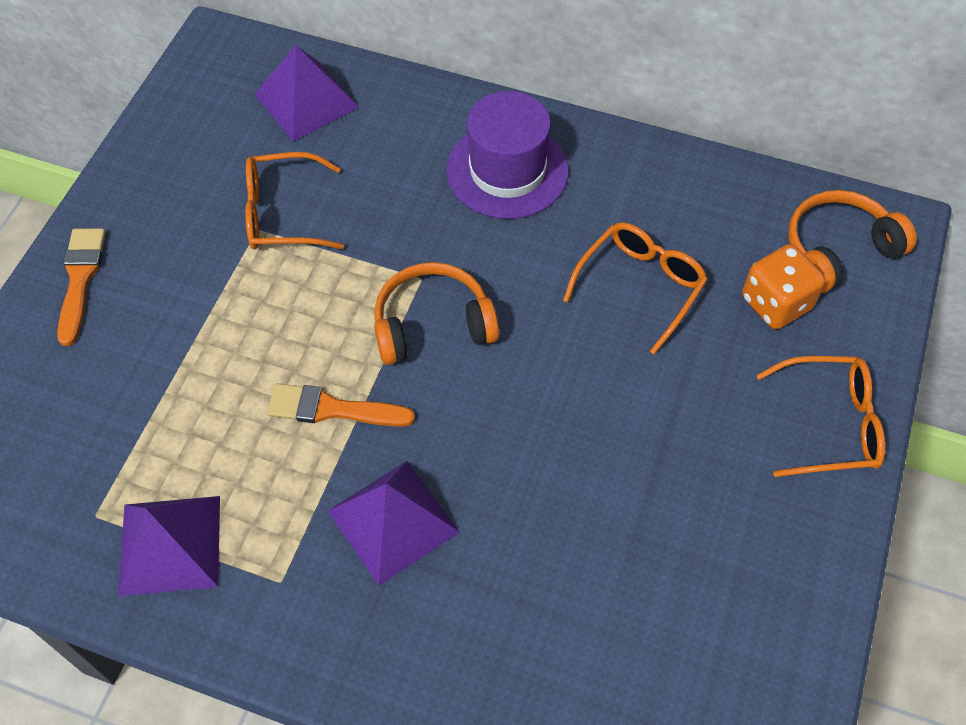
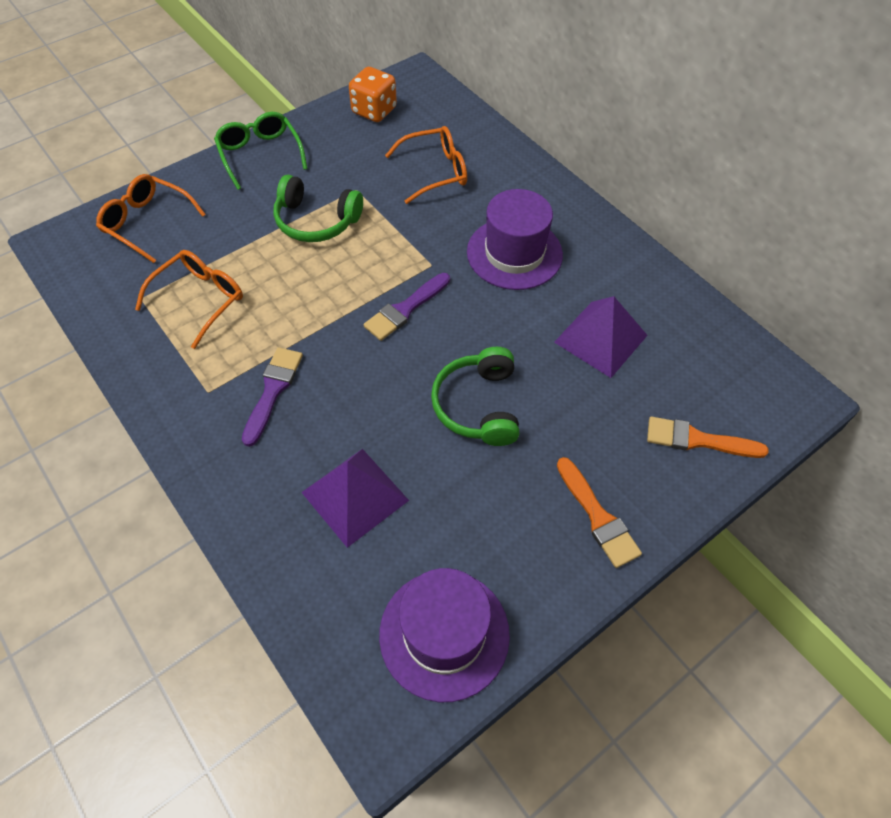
green glasses: 0 -> 1
green headphones: 0 -> 2
orange headphones: 2 -> 0
purple brush: 0 -> 2
purple hat: 1 -> 2
purple pyramid: 3 -> 2

